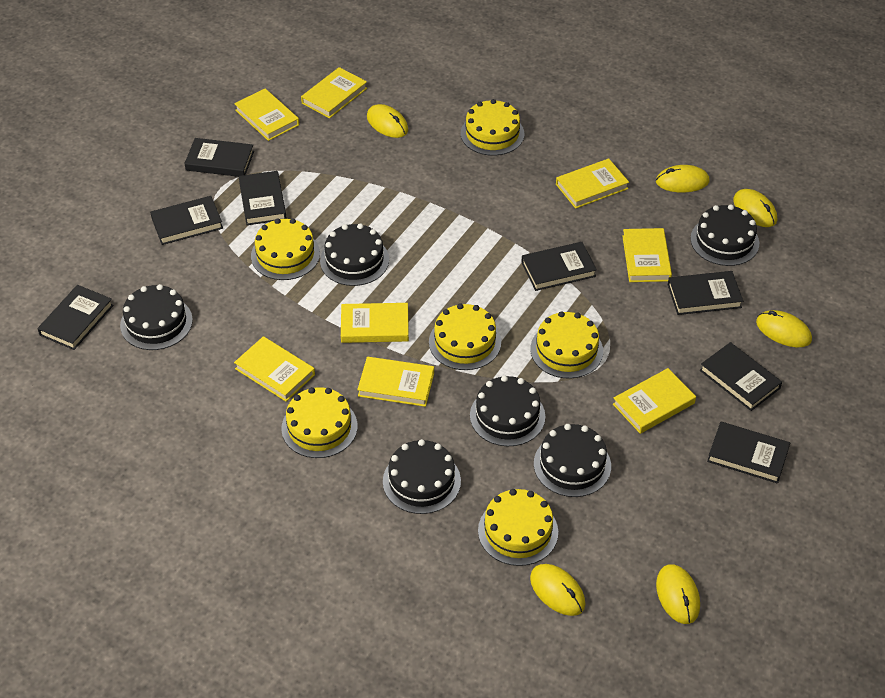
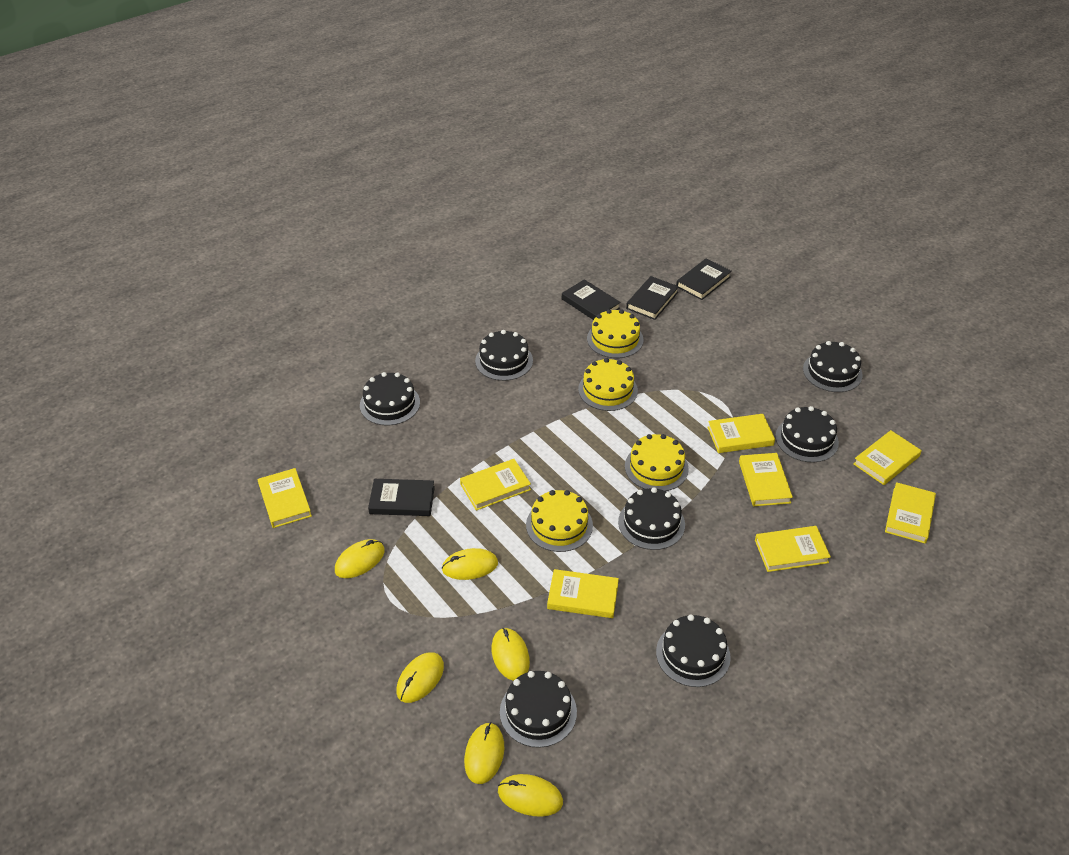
black book: 8 -> 4
black cake: 6 -> 7
yellow cake: 6 -> 4

